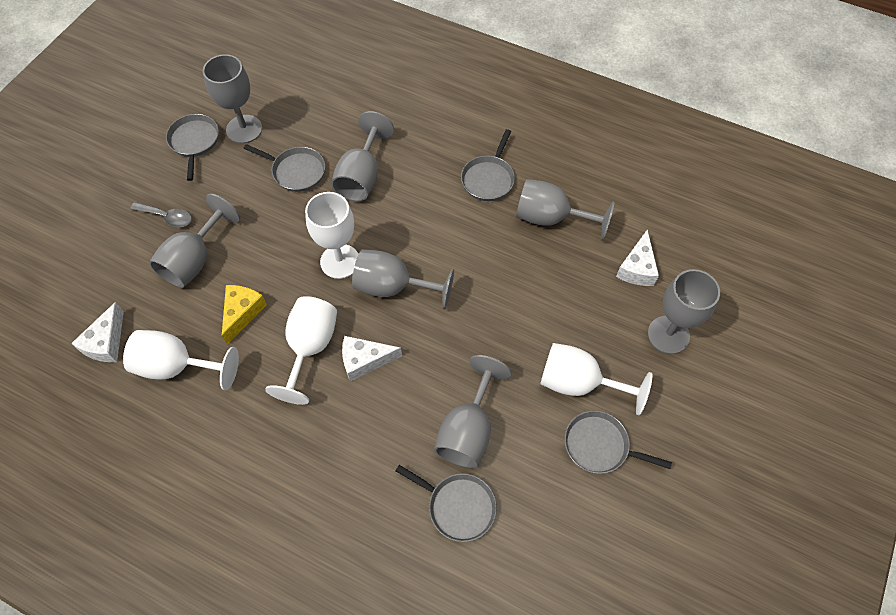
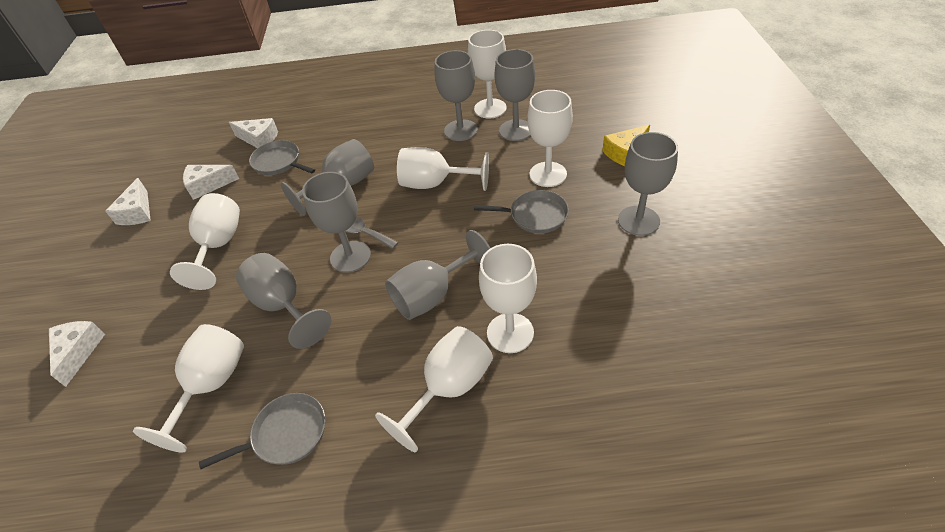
grey pan: 5 -> 3
white cheese: 3 -> 4
white goblet: 4 -> 7

